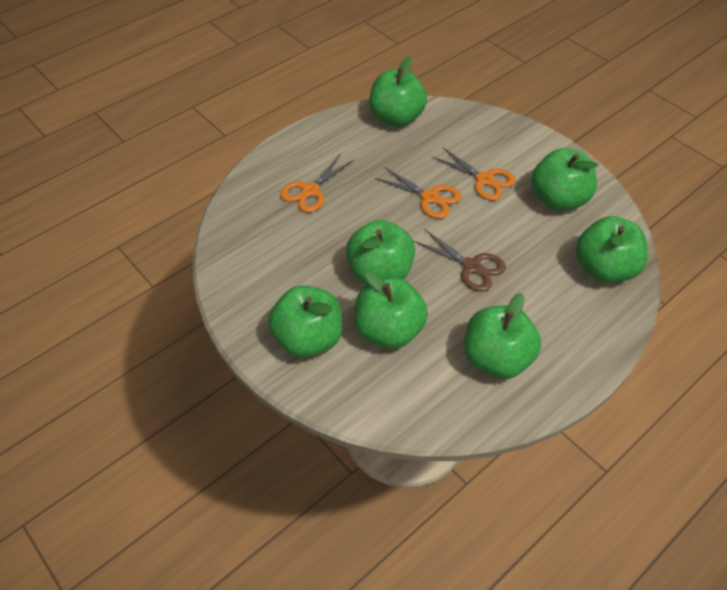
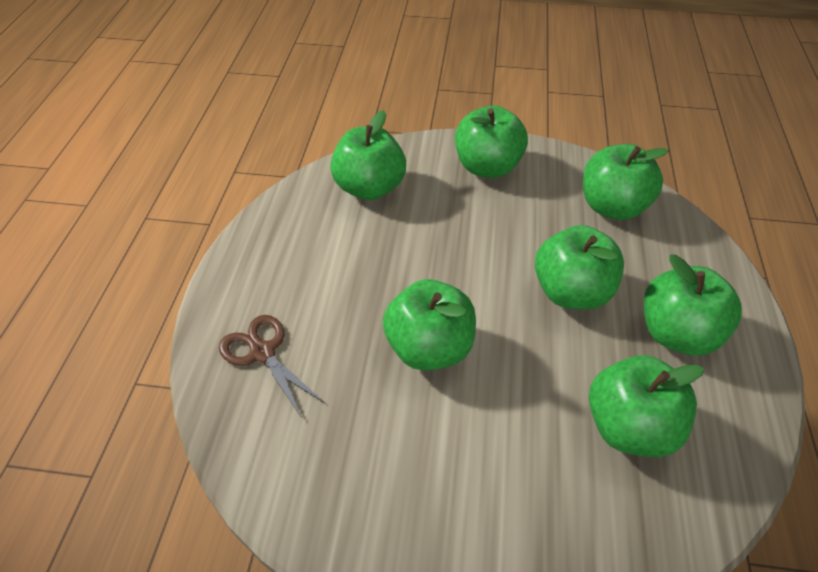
orange scissors: 3 -> 0

